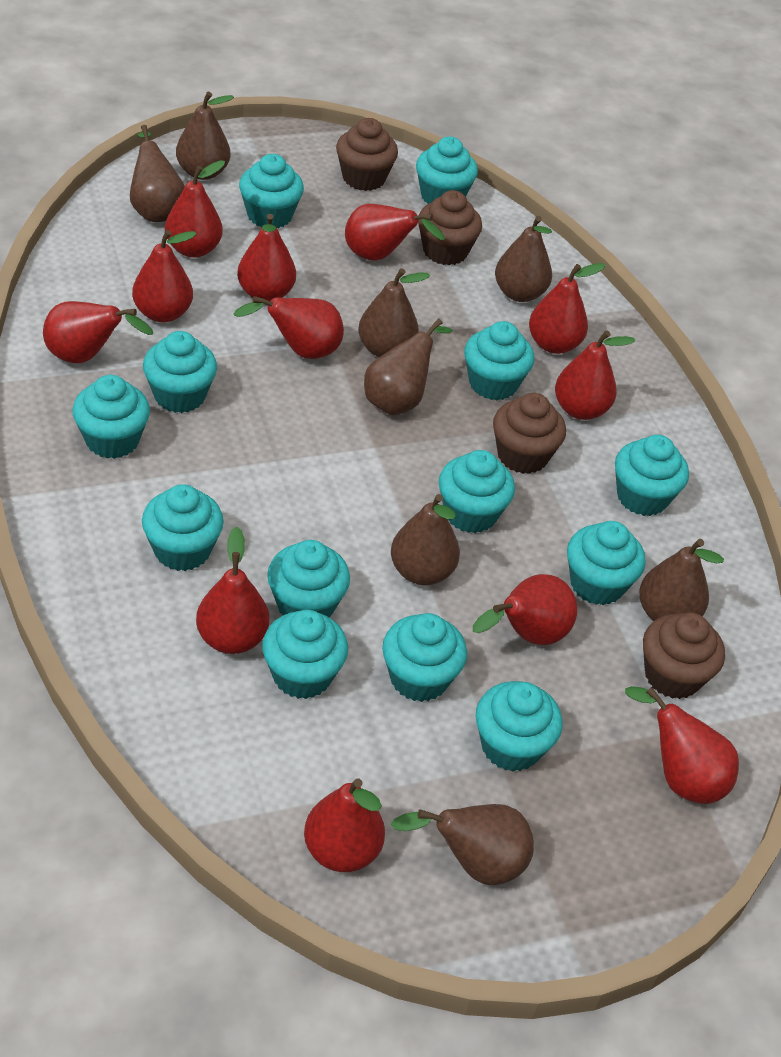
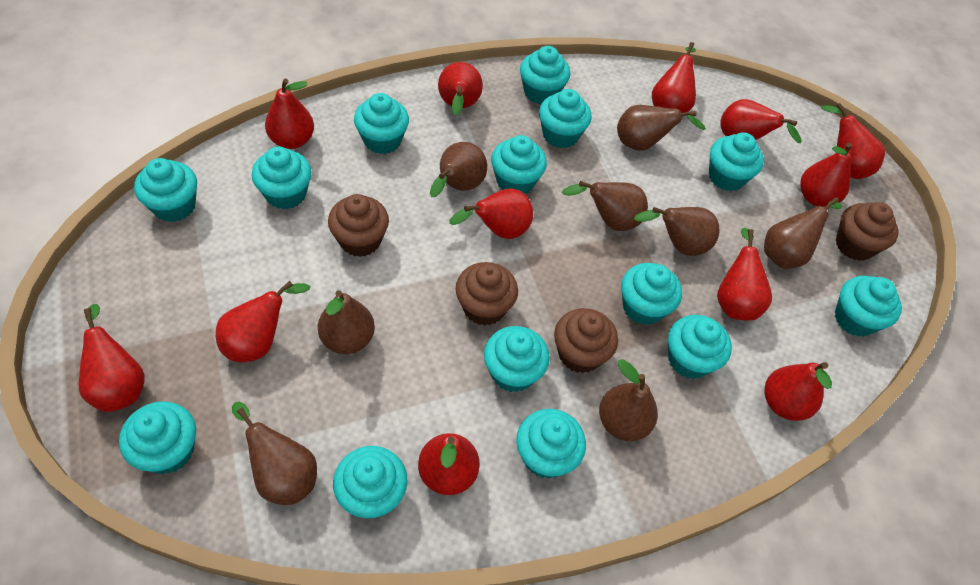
turquoise cupcake: 13 -> 14

